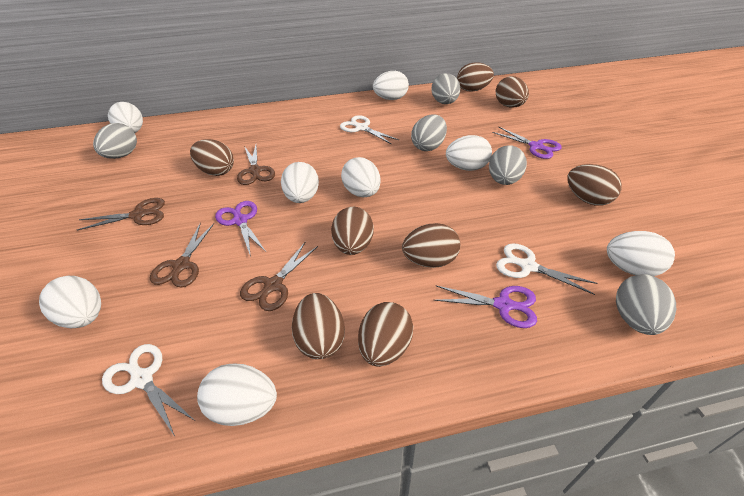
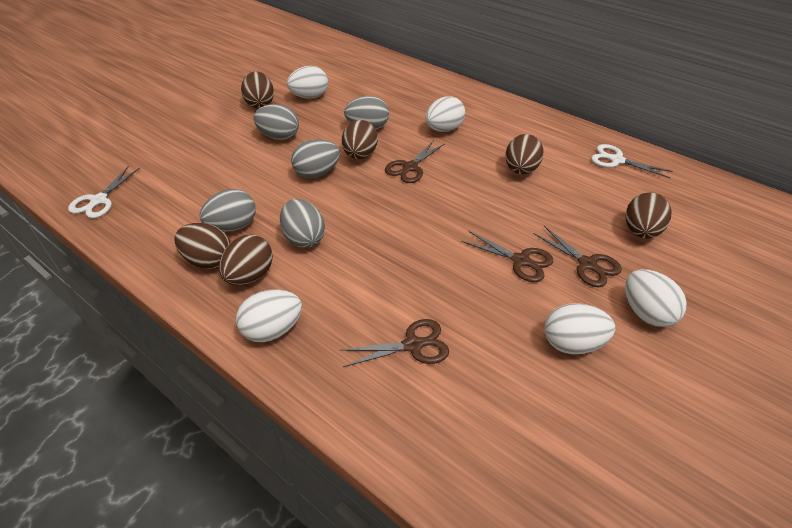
brown egg: 8 -> 6
purple scissors: 3 -> 0
white egg: 8 -> 5
white scissors: 3 -> 2

